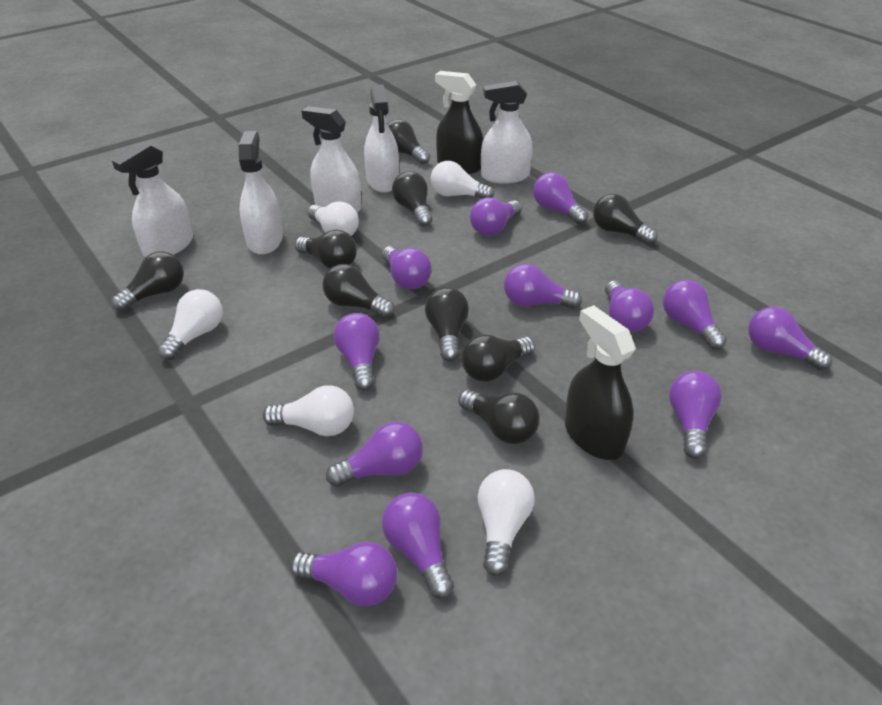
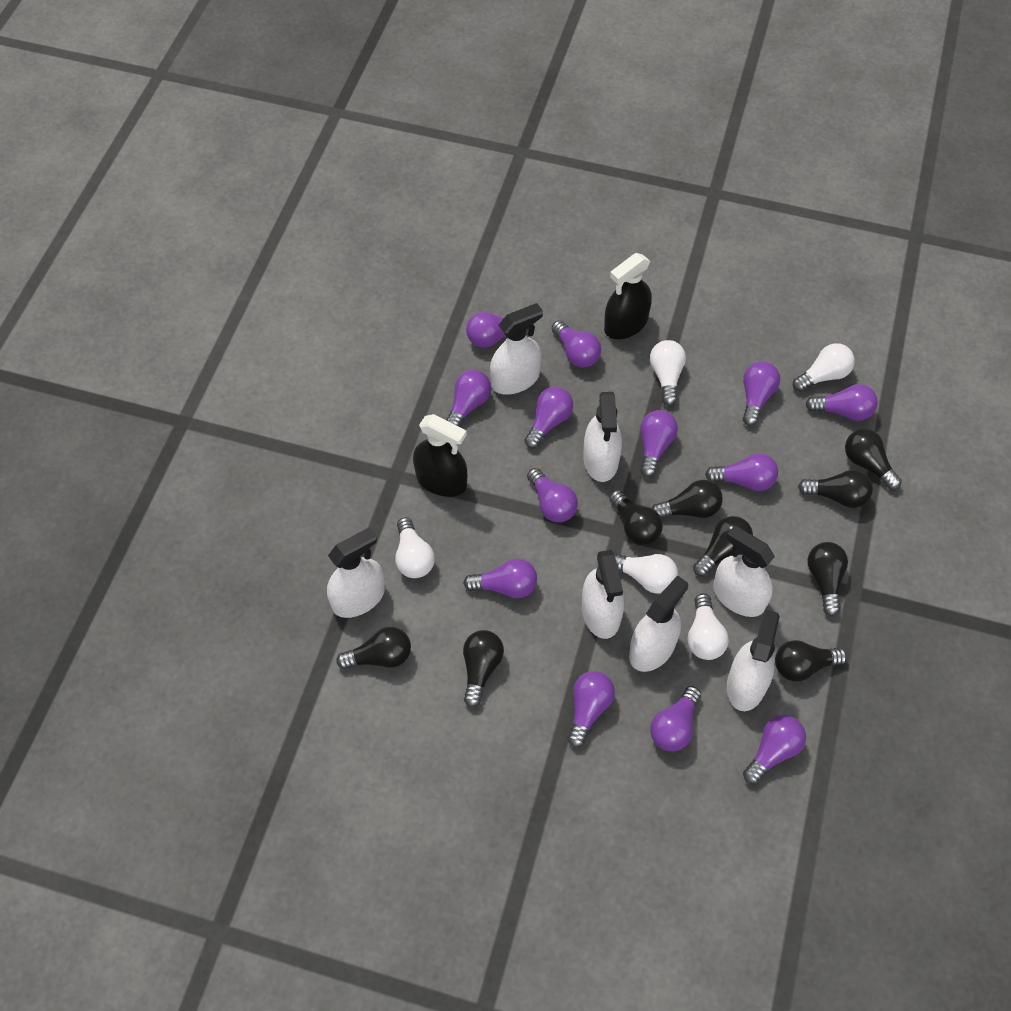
purple light bulb: 12 -> 13
white spray bottle: 5 -> 7

